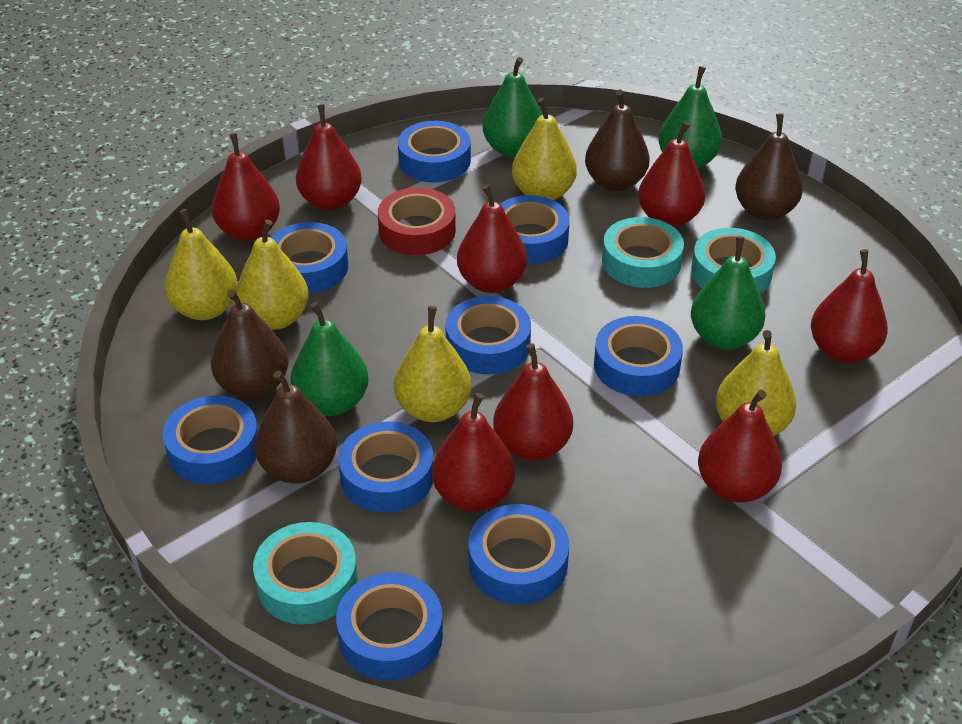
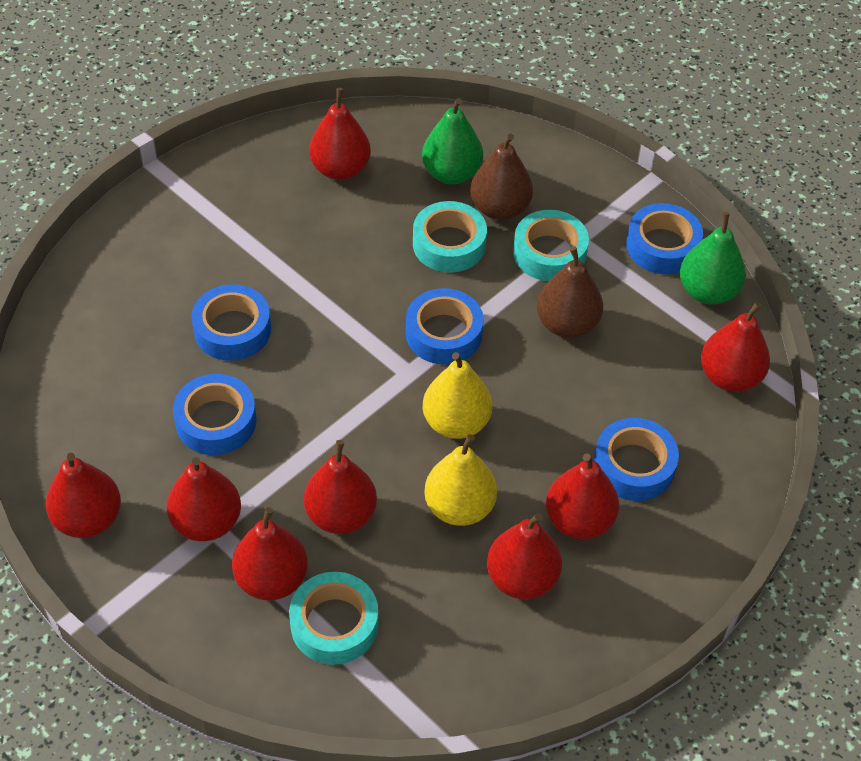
blue tape: 9 -> 5
brown pear: 4 -> 2
green pear: 4 -> 2
red tape: 1 -> 0
yellow pear: 5 -> 2

